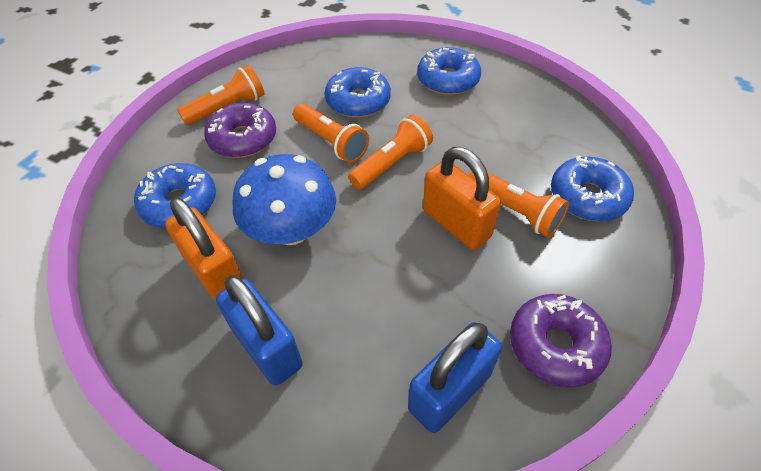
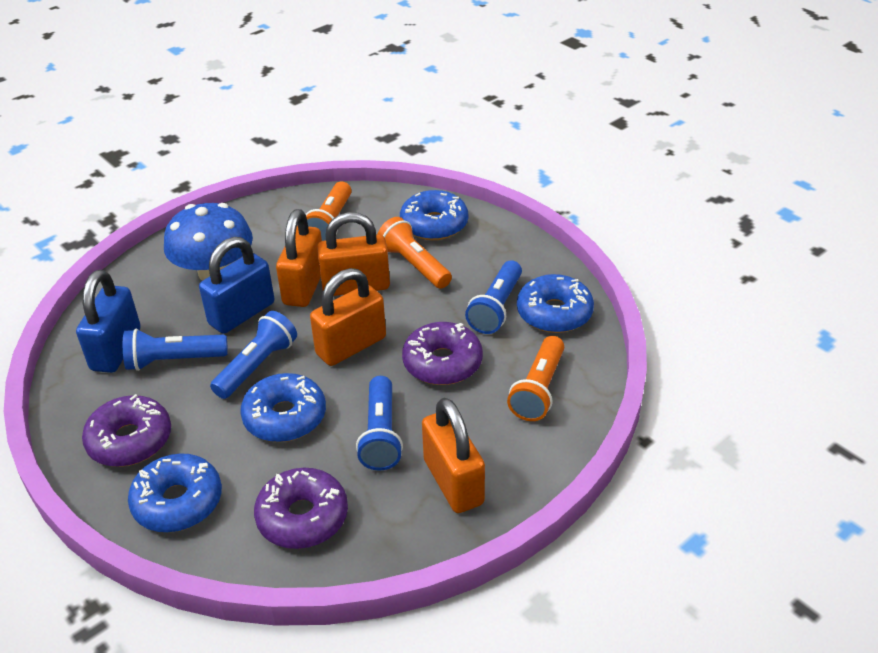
blue flashlight: 0 -> 4
orange flashlight: 4 -> 3
orange padlock: 2 -> 4
purple donut: 2 -> 3

